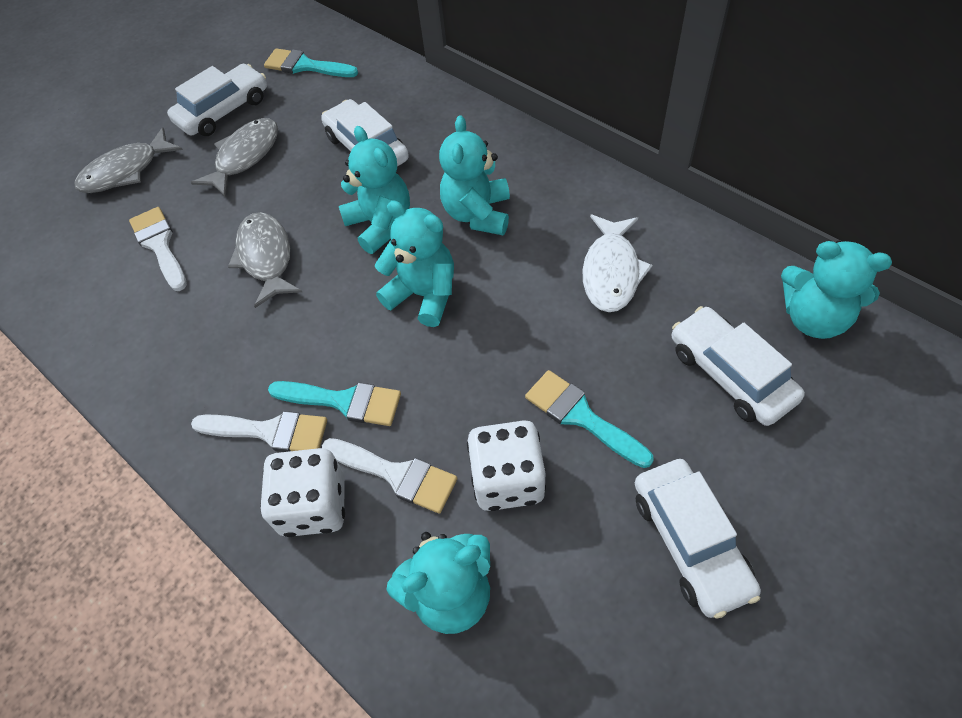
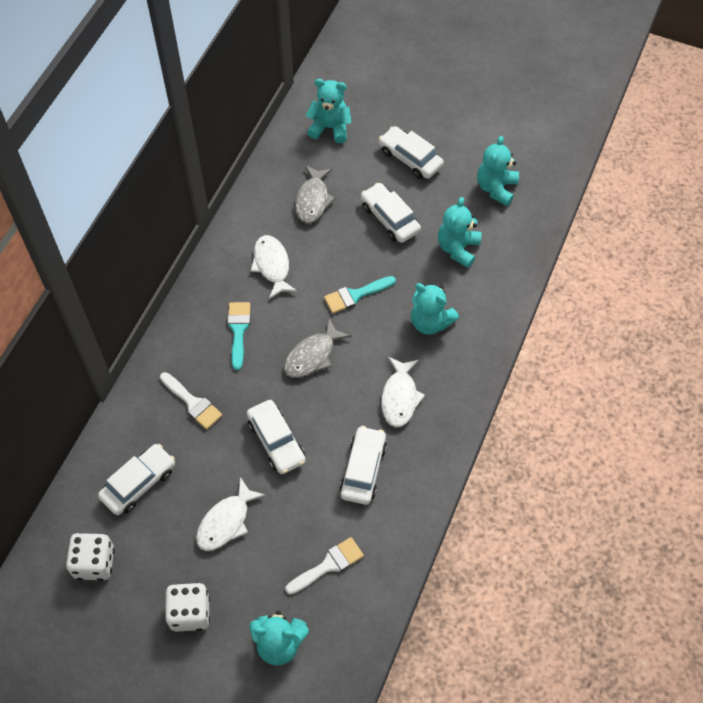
grey fish: 3 -> 2
turquoise brush: 3 -> 2
white brush: 3 -> 2
white car: 4 -> 5
white fish: 1 -> 3

